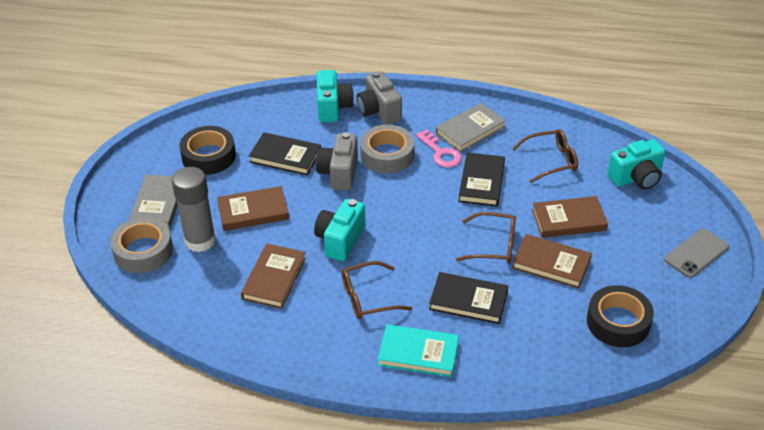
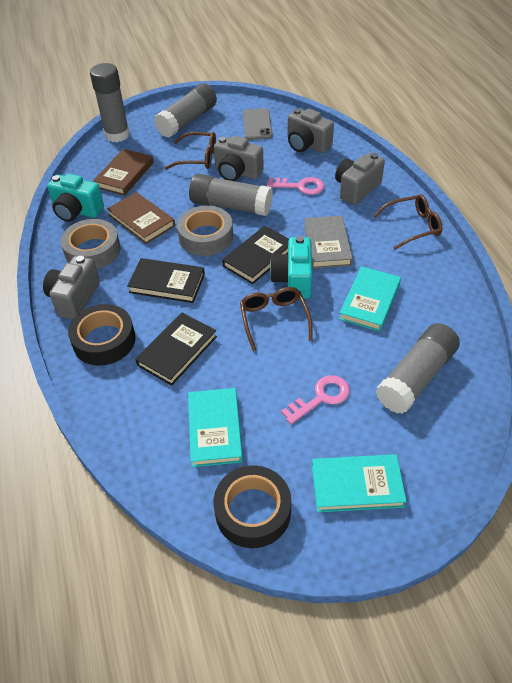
brown book: 4 -> 2
grey book: 2 -> 1
grey camera: 2 -> 4
grey glue stick: 1 -> 4
pink key: 1 -> 2
turquoise book: 1 -> 3
turquoise camera: 3 -> 2

